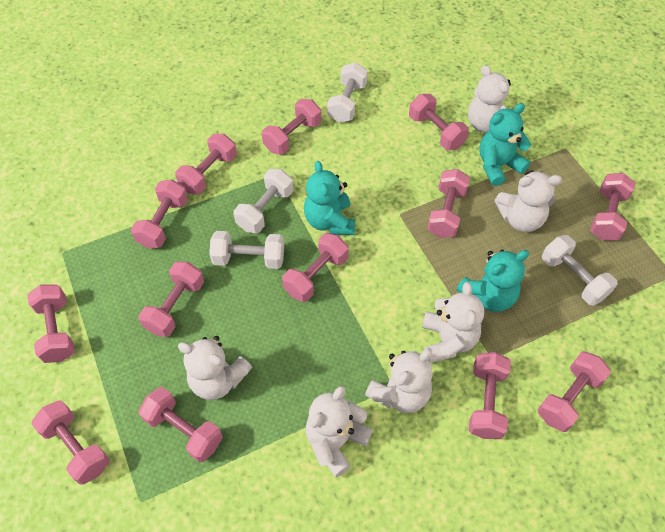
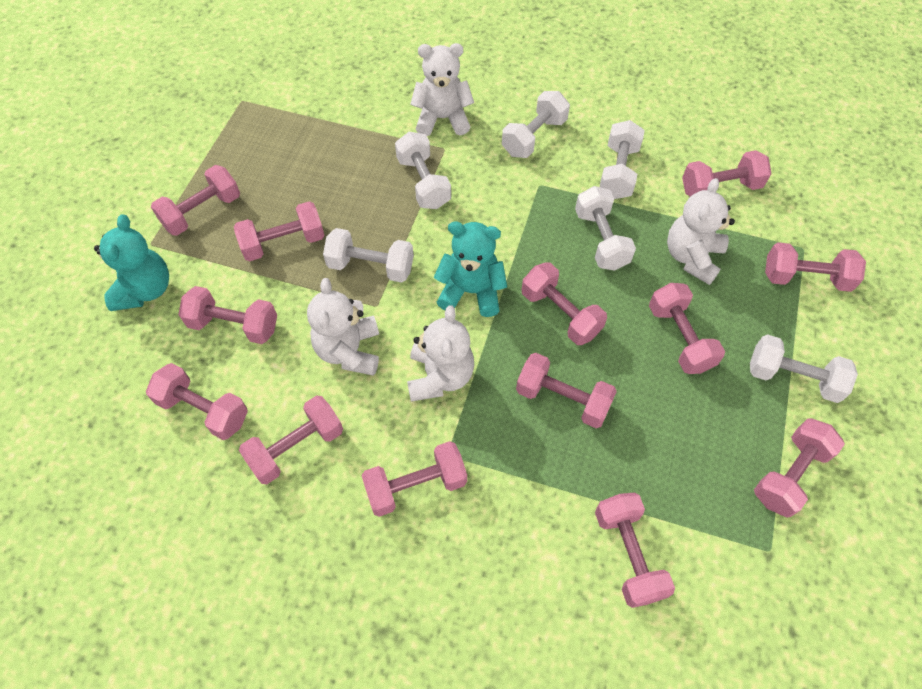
turquoise teddy bear: 3 -> 2
white dumbbell: 4 -> 6
white teddy bear: 6 -> 4

